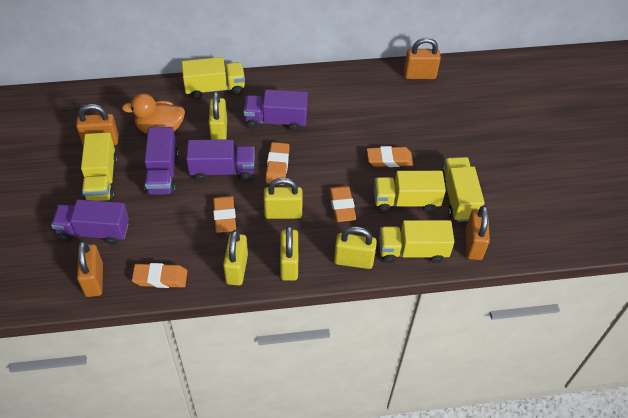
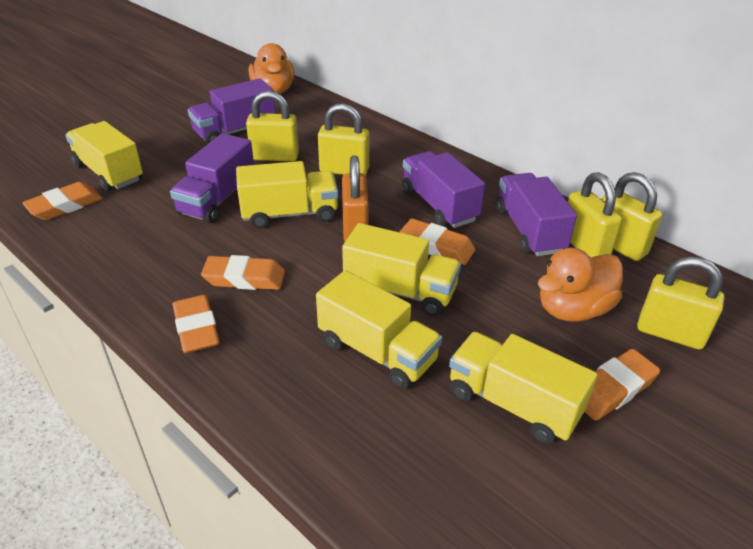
orange duck: 1 -> 2
orange padlock: 4 -> 1

